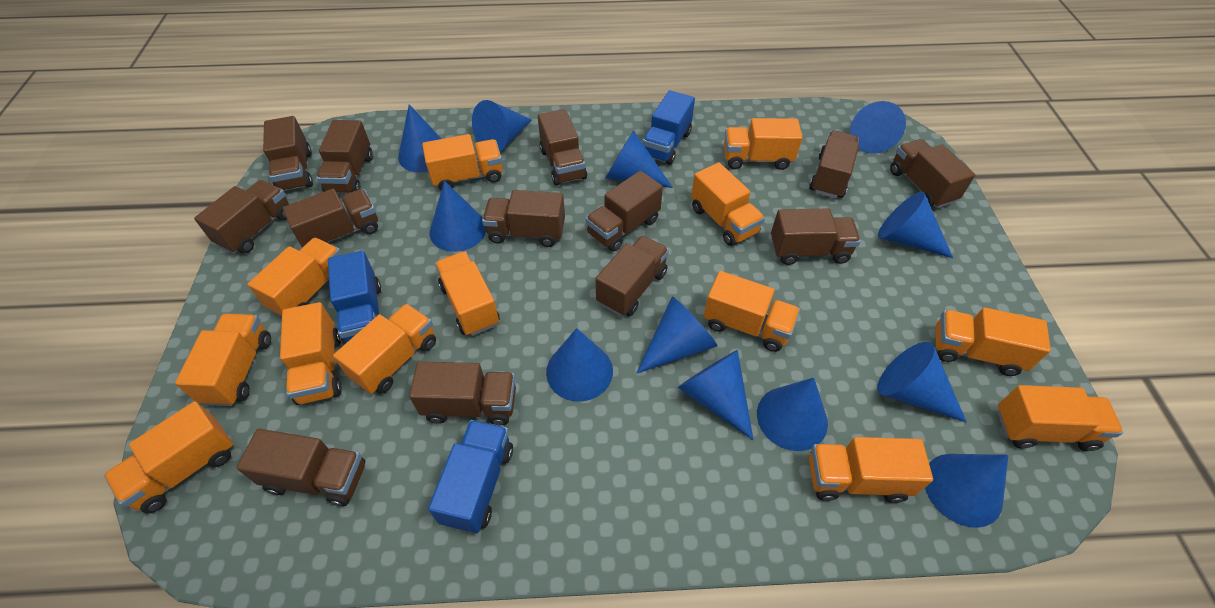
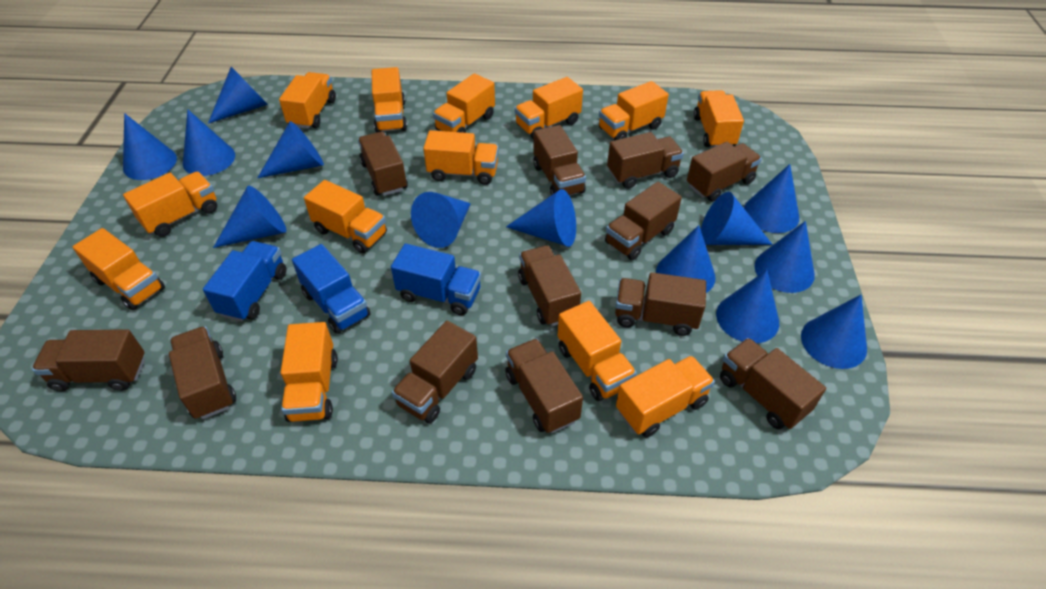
blue cone: 12 -> 13
brown truck: 13 -> 12

